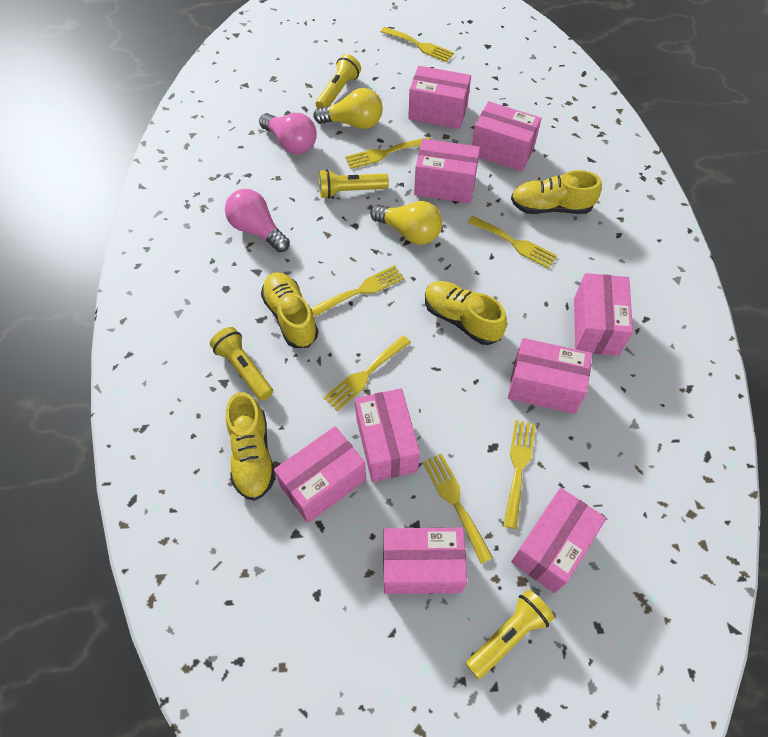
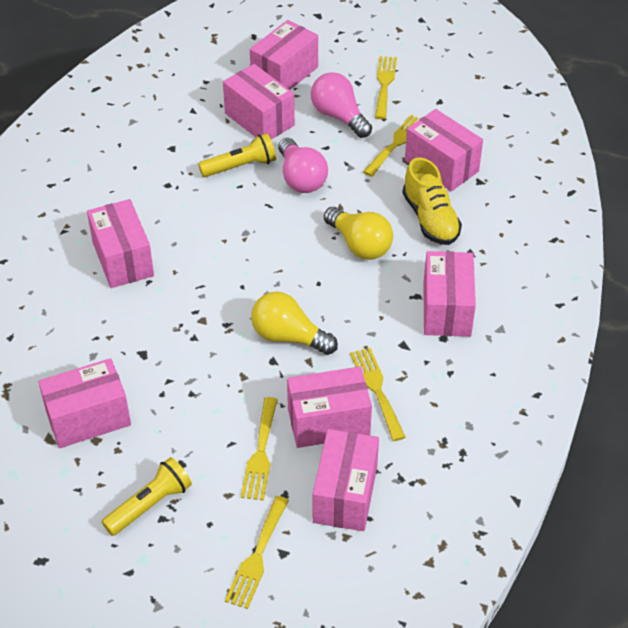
pink box: 9 -> 8
yellow flashlight: 4 -> 2
yellow fork: 7 -> 5
yellow shoe: 4 -> 1

